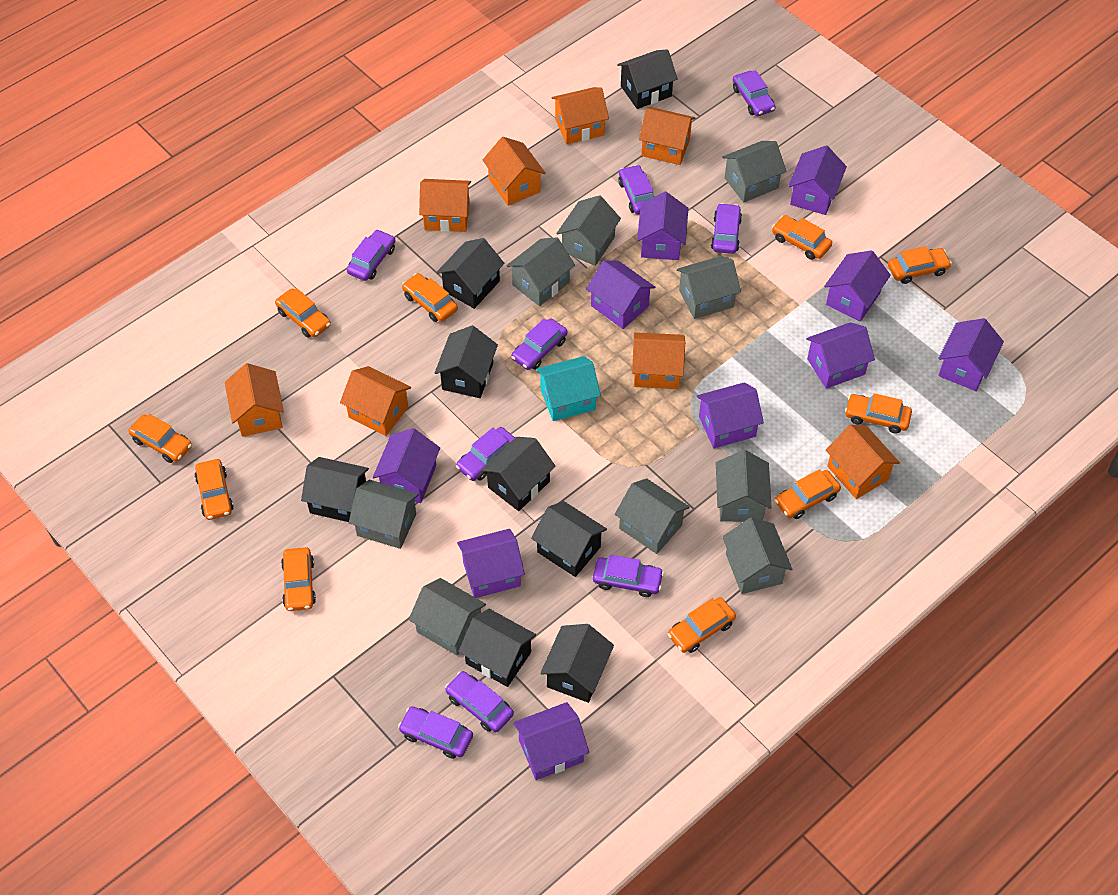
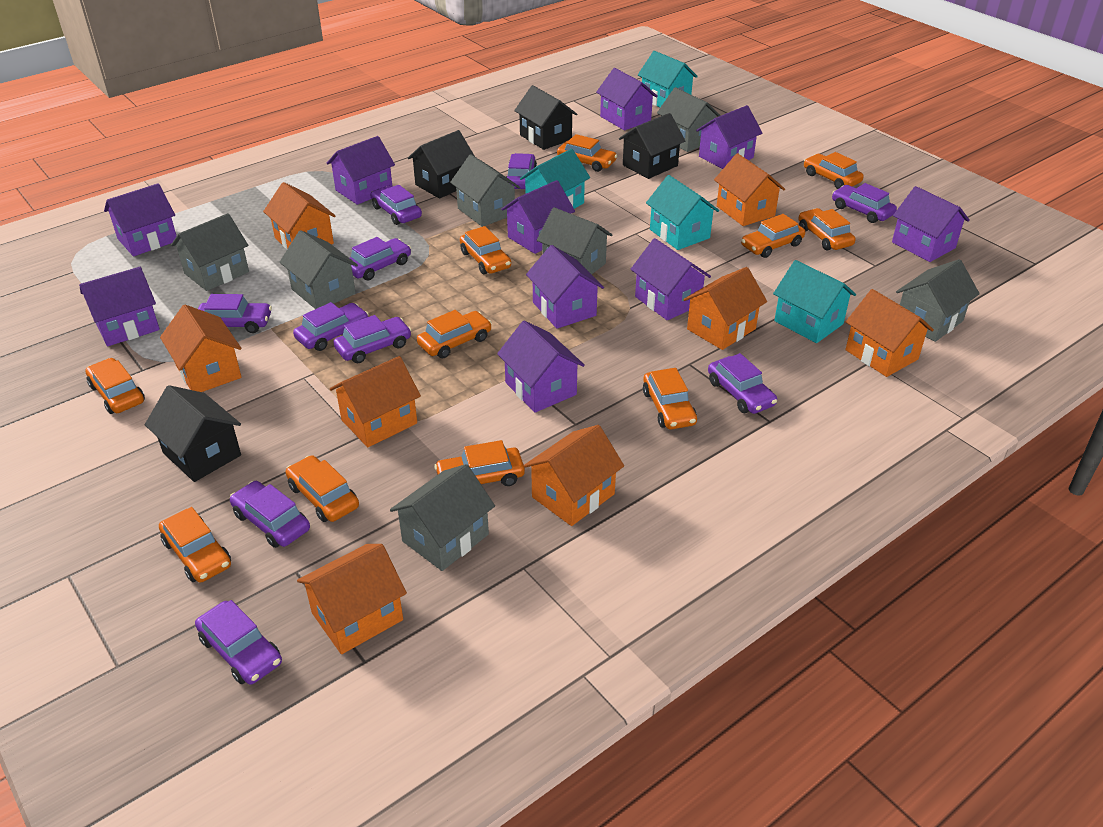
black house: 8 -> 4
grey house: 9 -> 7
orange car: 10 -> 11
purple car: 9 -> 10
turquoise house: 1 -> 4

